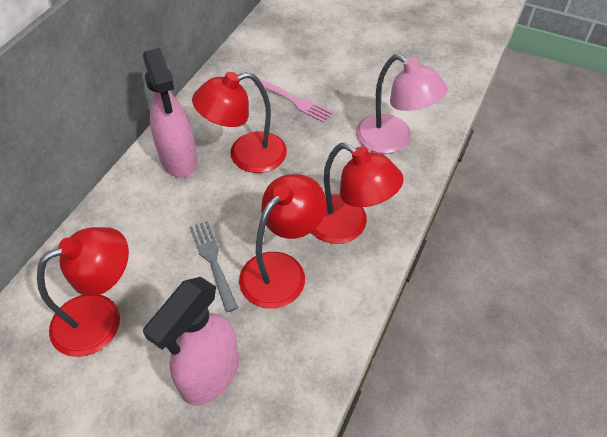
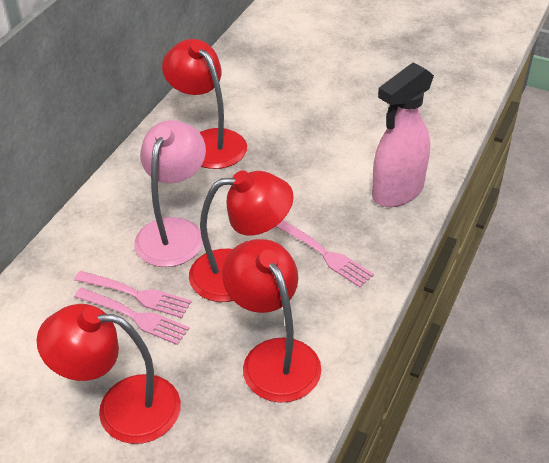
grey fork: 1 -> 0
pink fork: 1 -> 3
pink spray bottle: 2 -> 1

